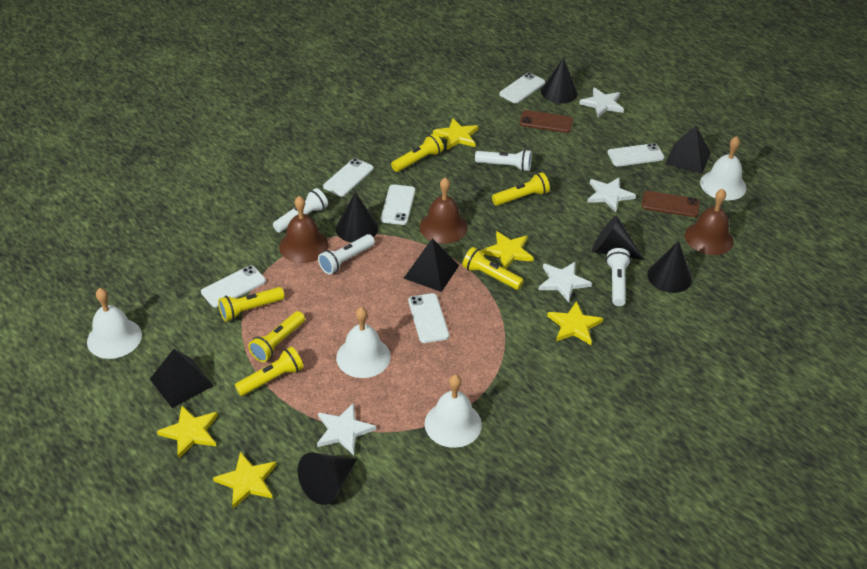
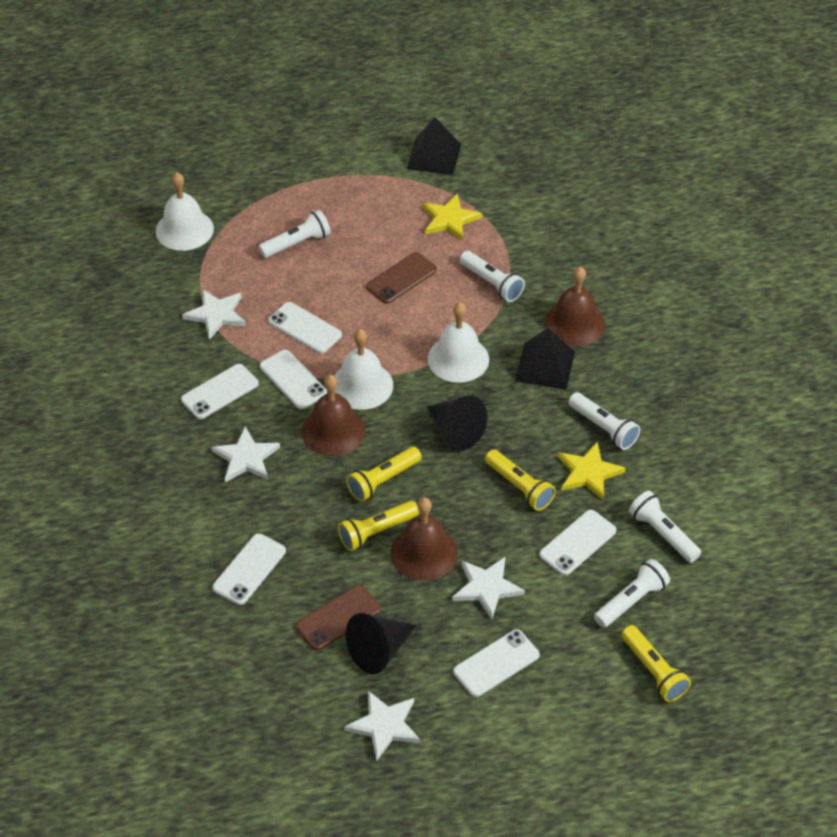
black cone: 5 -> 2
black pyramid: 3 -> 2
white bell: 4 -> 3
white flashlight: 4 -> 5
yellow flashlight: 6 -> 4
yellow star: 5 -> 2

